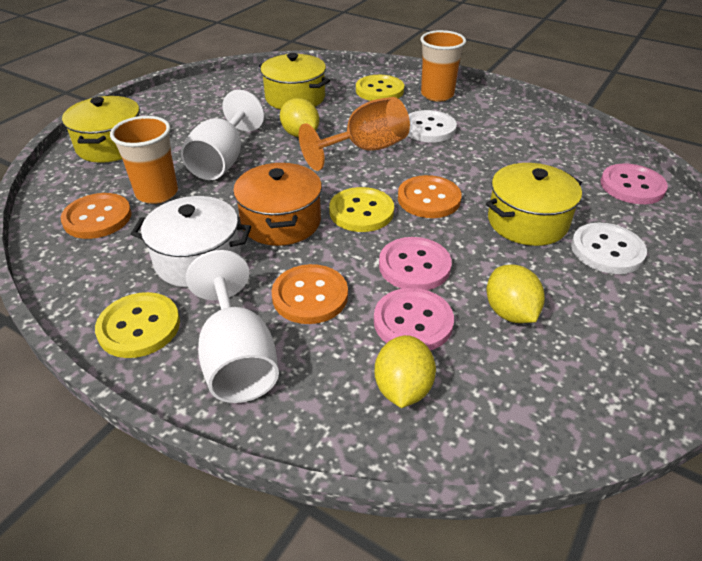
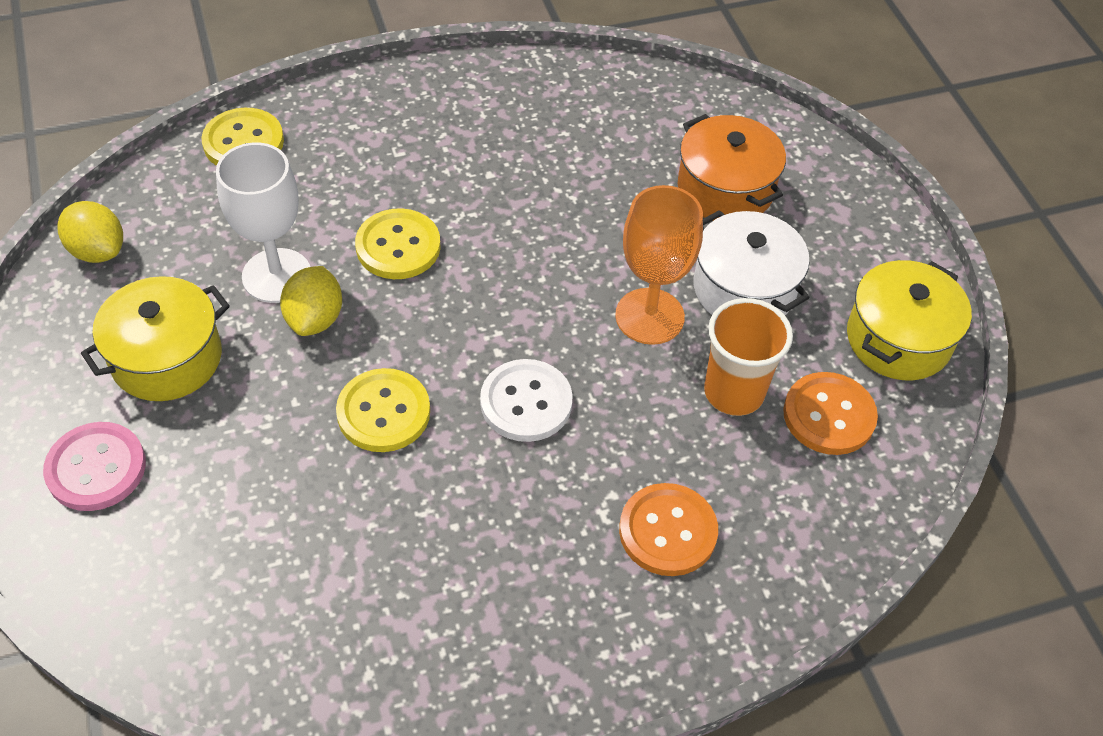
orange button: 3 -> 2
orange cup: 2 -> 1
pink button: 3 -> 1
white button: 2 -> 1
white goblet: 2 -> 1
yellow lemon: 3 -> 2
yellow pot: 3 -> 2

